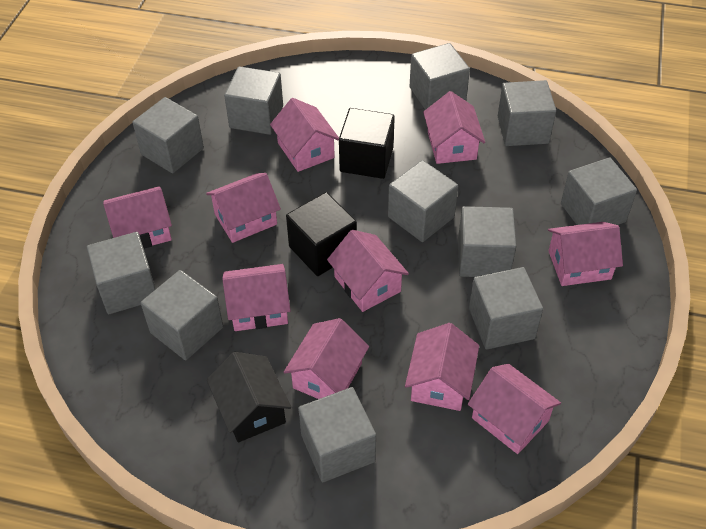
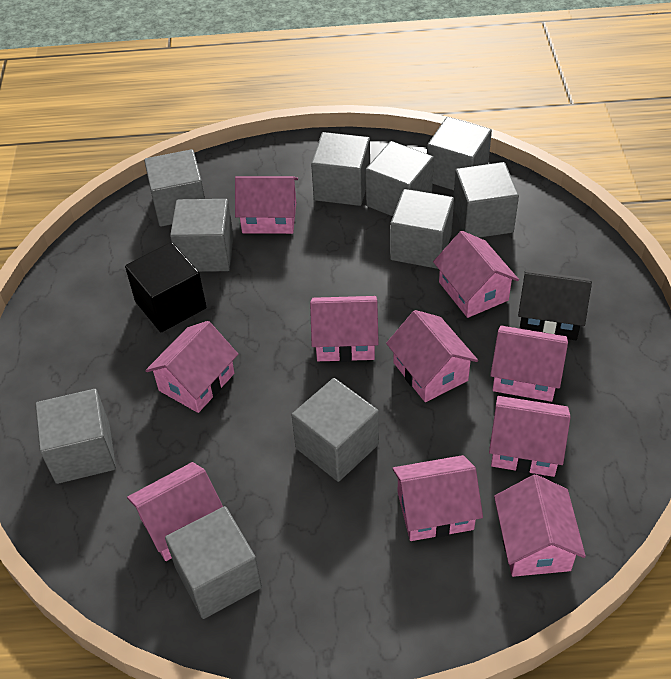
black cube: 2 -> 1
grey cube: 11 -> 10

